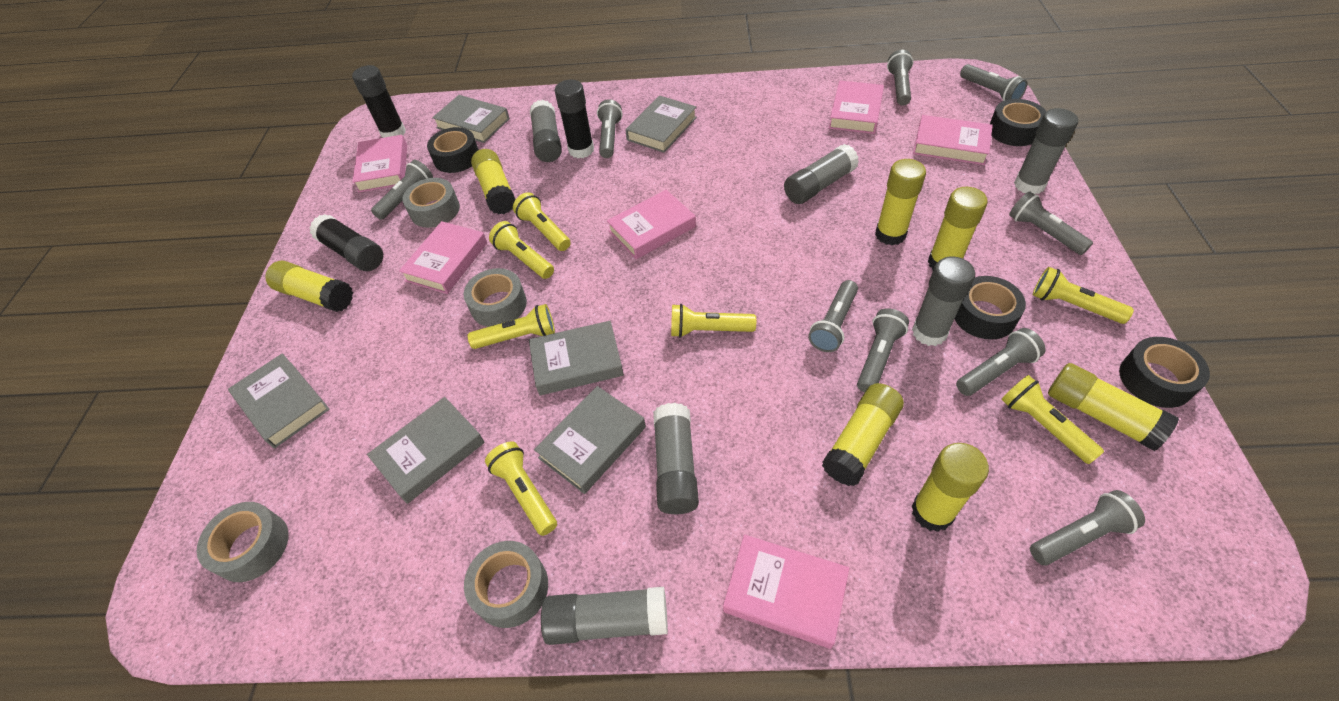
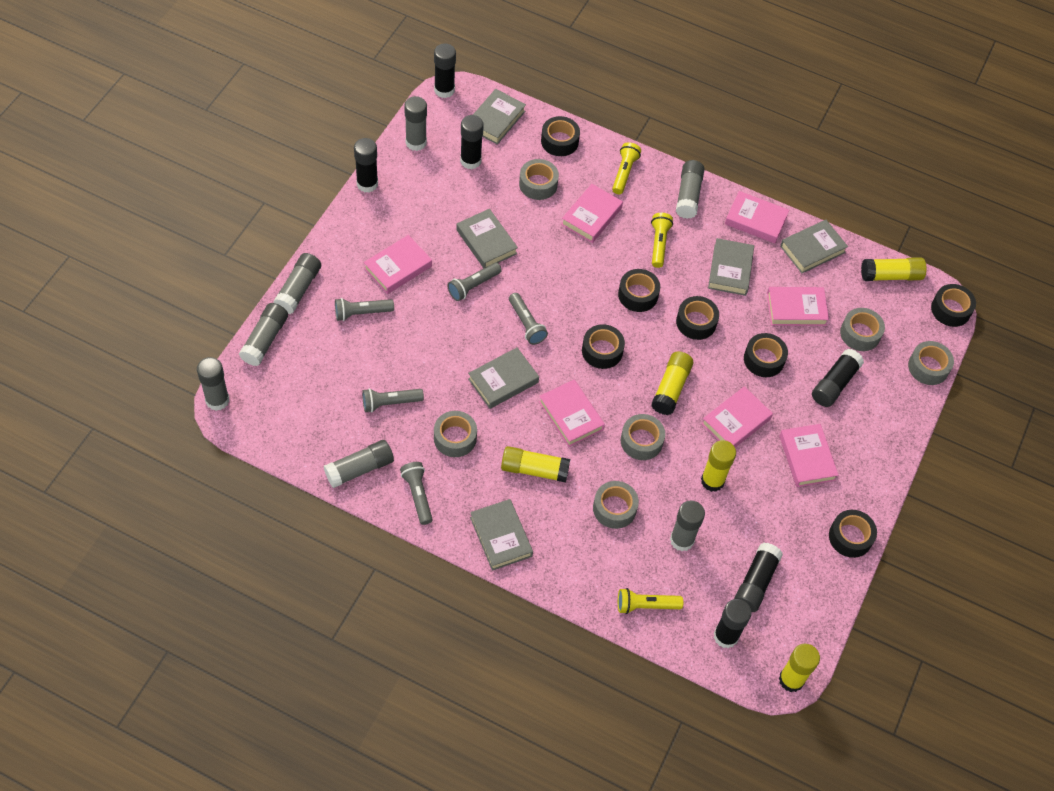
black glue stick: 3 -> 6
black tape: 4 -> 7
grey flashlight: 9 -> 5
grey glue stick: 6 -> 7
grey tape: 4 -> 6
pink book: 6 -> 7
yellow flashlight: 7 -> 3
yellow glue stick: 7 -> 5

